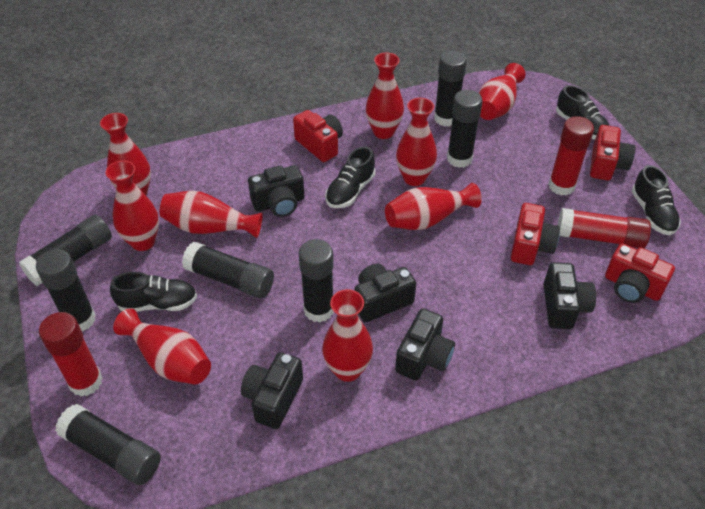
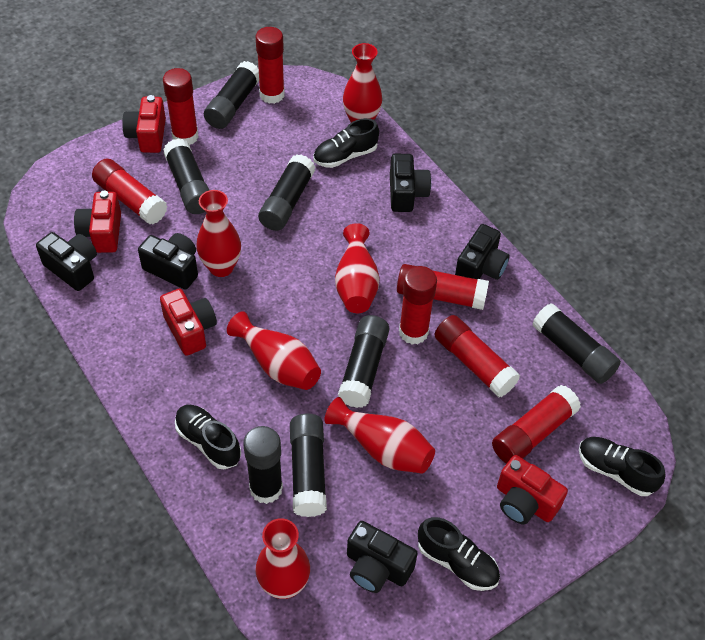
red glue stick: 3 -> 7
red vase: 9 -> 6

